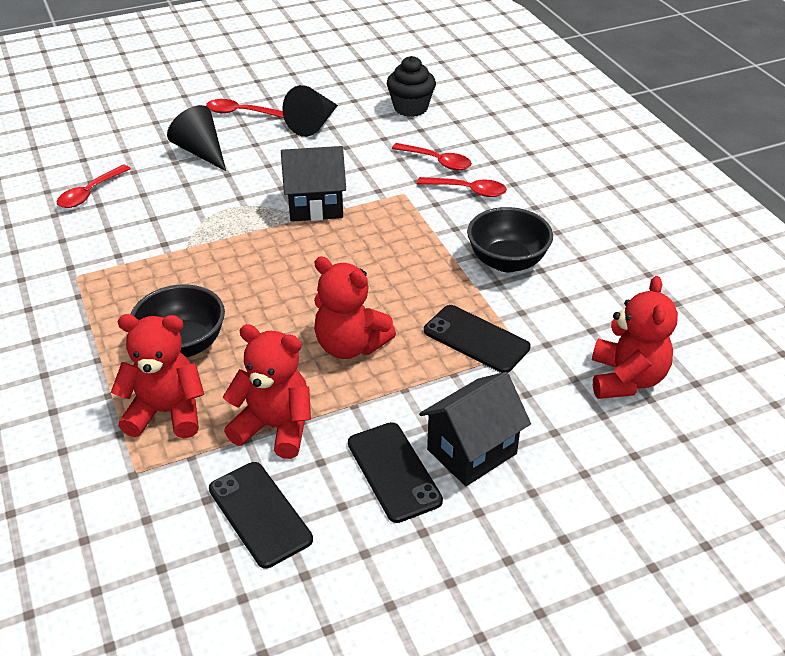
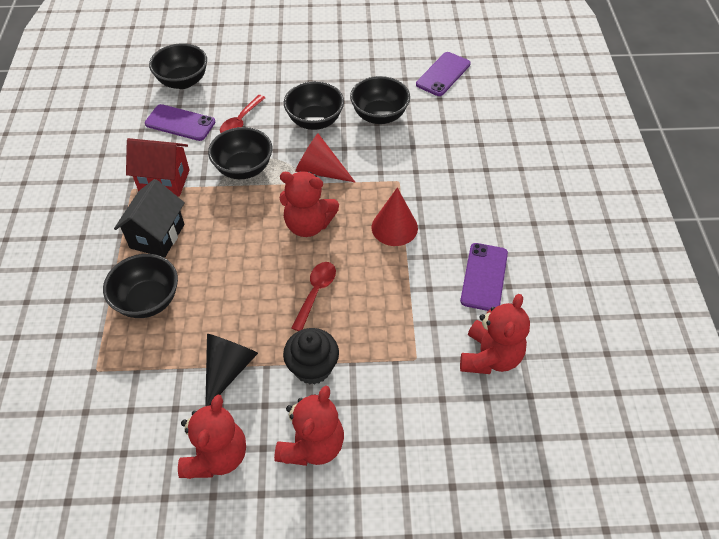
black bowl: 2 -> 5
black cone: 2 -> 1
black house: 2 -> 1
black phone: 3 -> 0
purple phone: 0 -> 3
red cone: 0 -> 2
red house: 0 -> 1
red spoon: 4 -> 2

